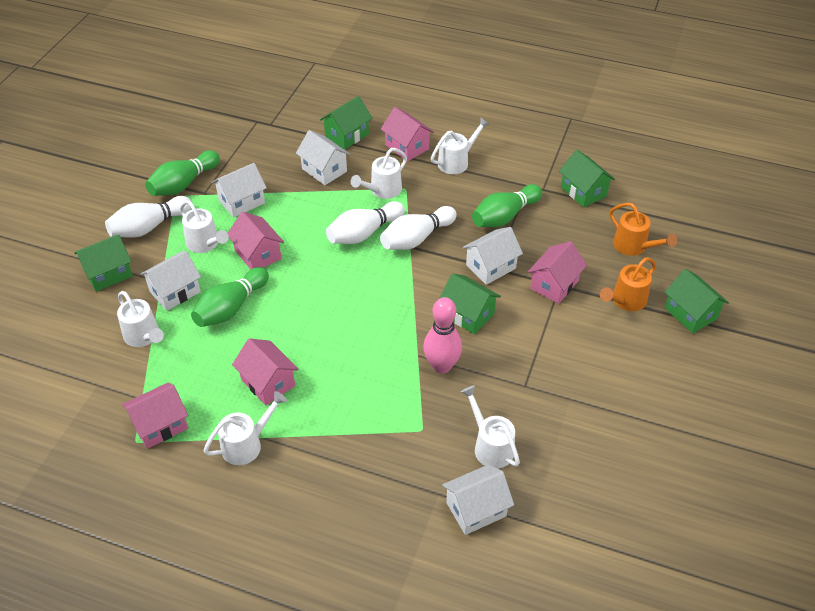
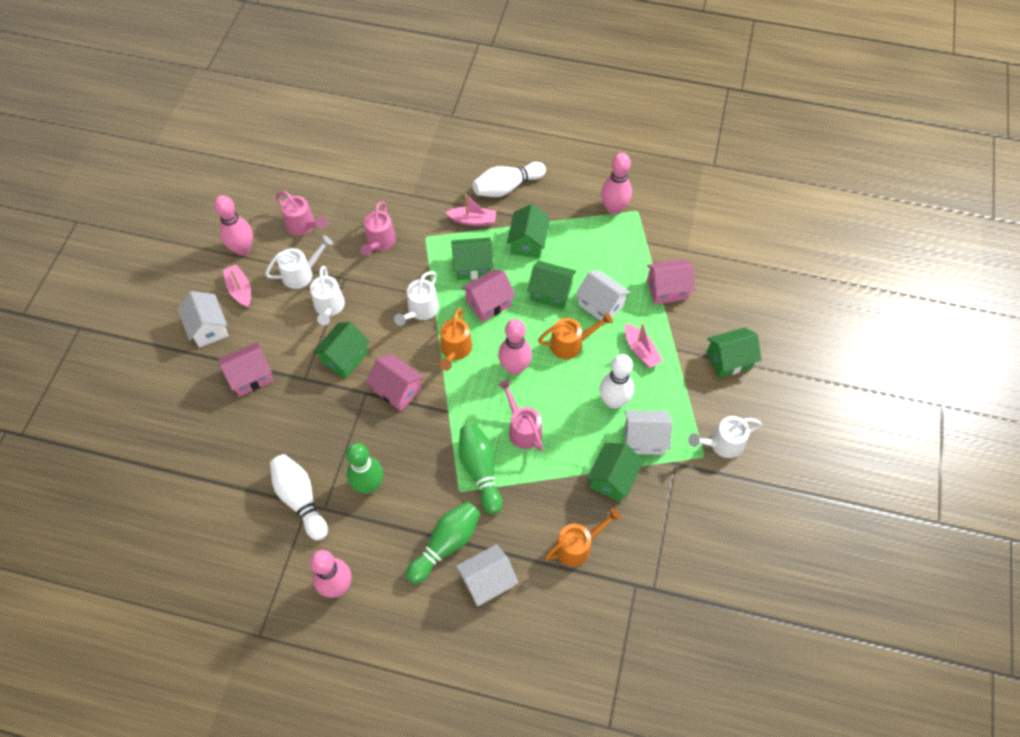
green house: 5 -> 6
orange watering can: 2 -> 3
pink boat: 0 -> 3
pink bowling pin: 1 -> 4
pink house: 5 -> 4
pink watering can: 0 -> 3
white house: 5 -> 4
white watering can: 6 -> 4

